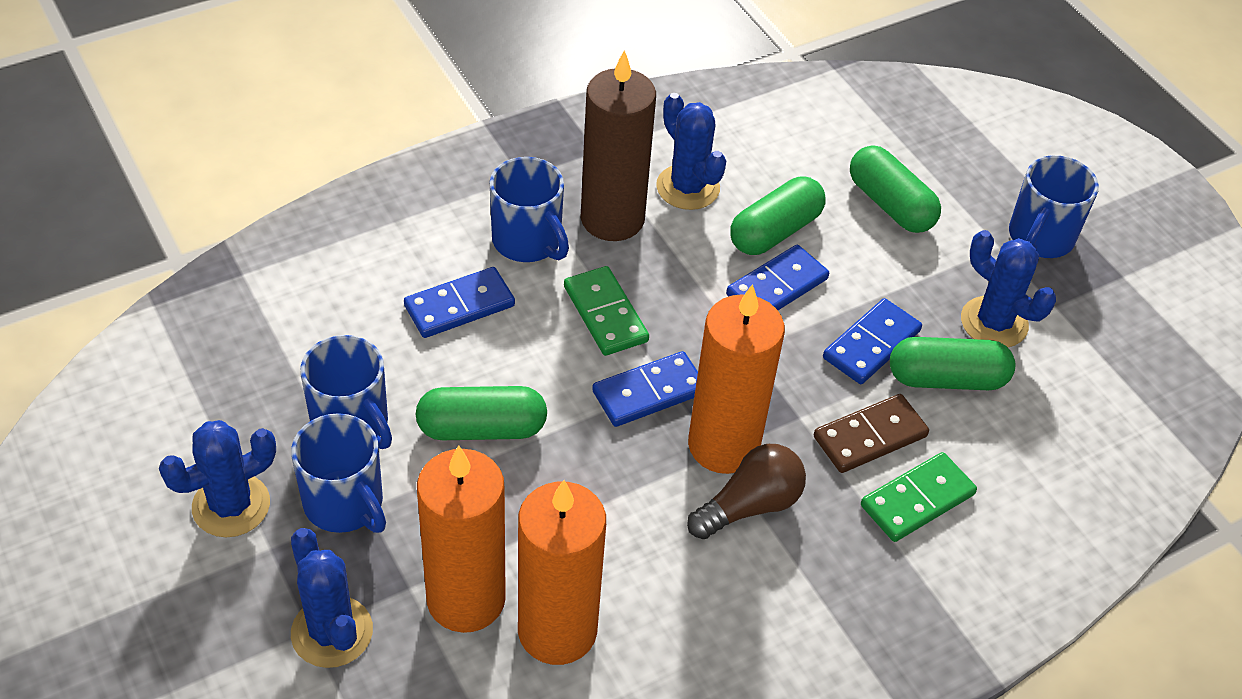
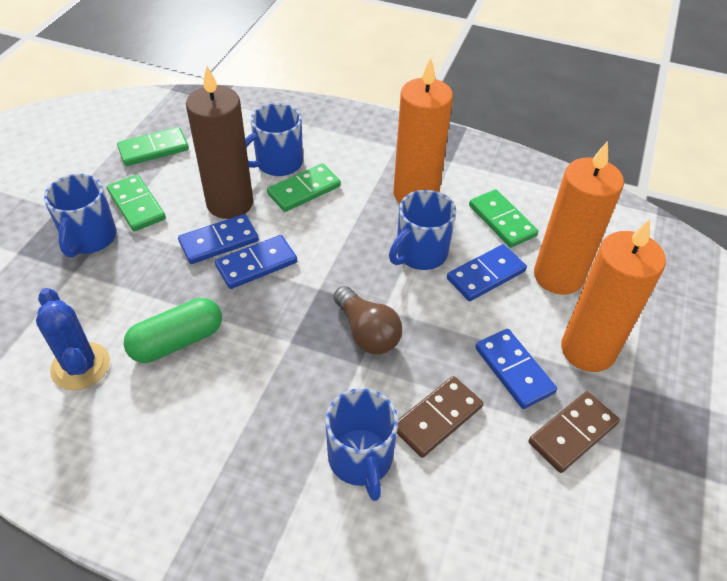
blue cactus: 4 -> 1
brown domino: 1 -> 2
green capsule: 4 -> 1
green domino: 2 -> 4

